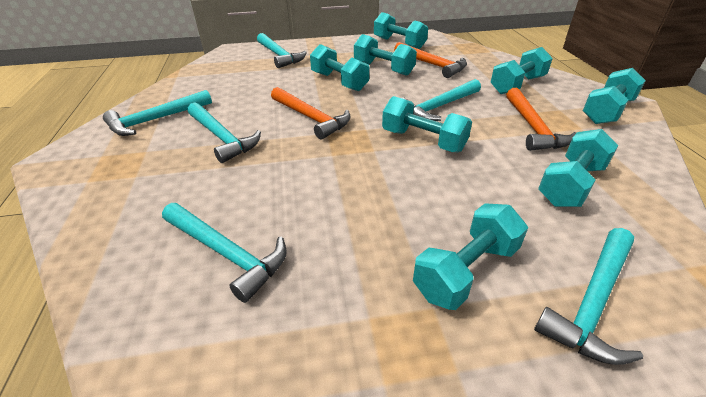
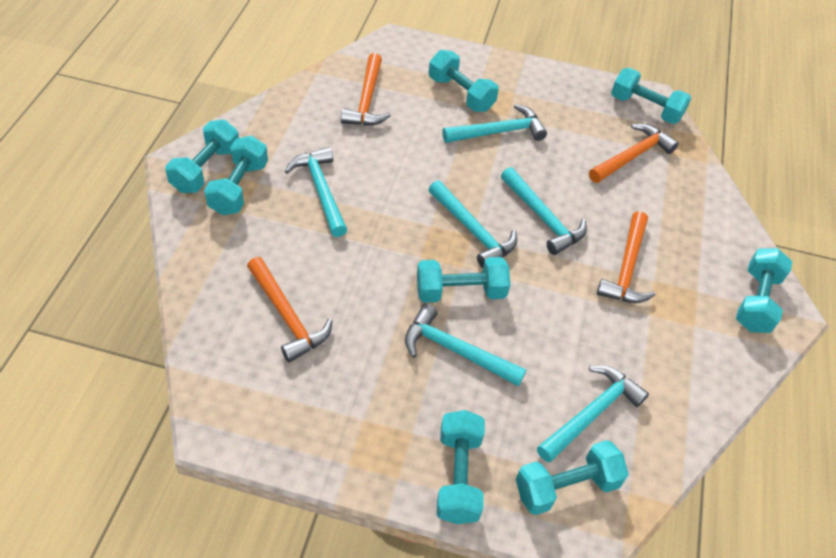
orange hammer: 3 -> 4

